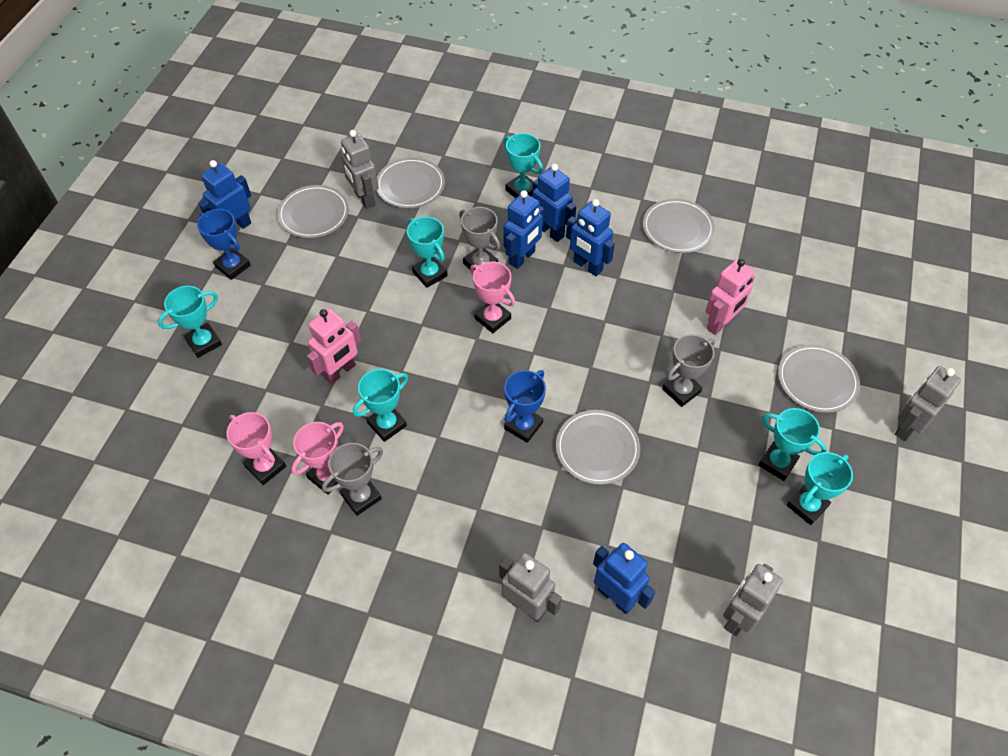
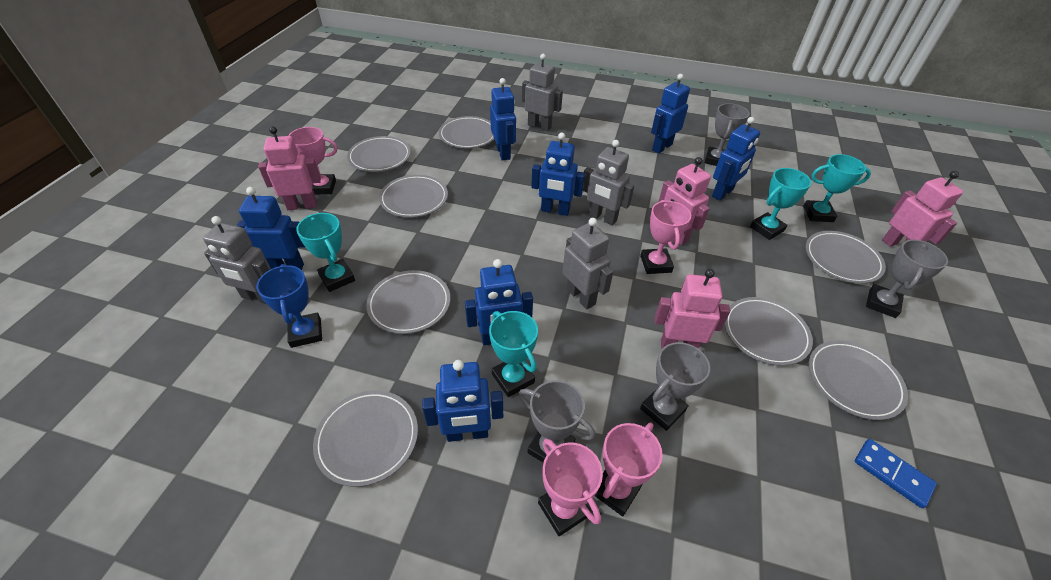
blue domino: 0 -> 1
blue robot: 5 -> 7
blue trophy: 2 -> 1
grey plate: 5 -> 8
grey trophy: 3 -> 4
pink robot: 2 -> 4
pink trophy: 3 -> 4
turquoise trophy: 6 -> 4

